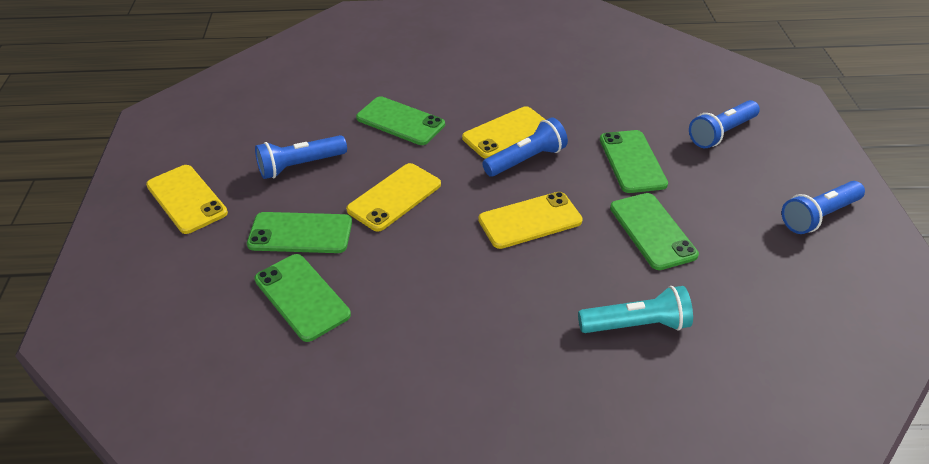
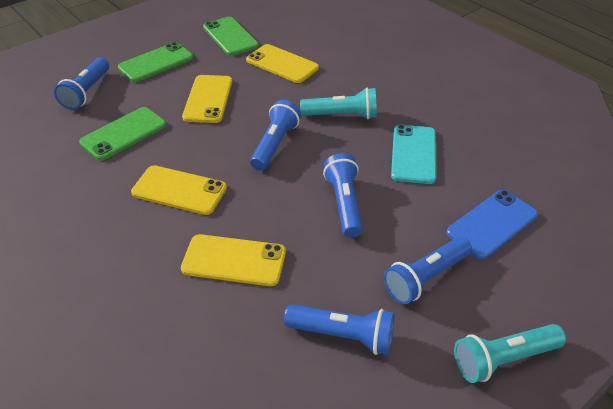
blue flashlight: 4 -> 5
blue phone: 0 -> 1
green phone: 5 -> 3
turquoise flashlight: 1 -> 2
turquoise phone: 0 -> 1

